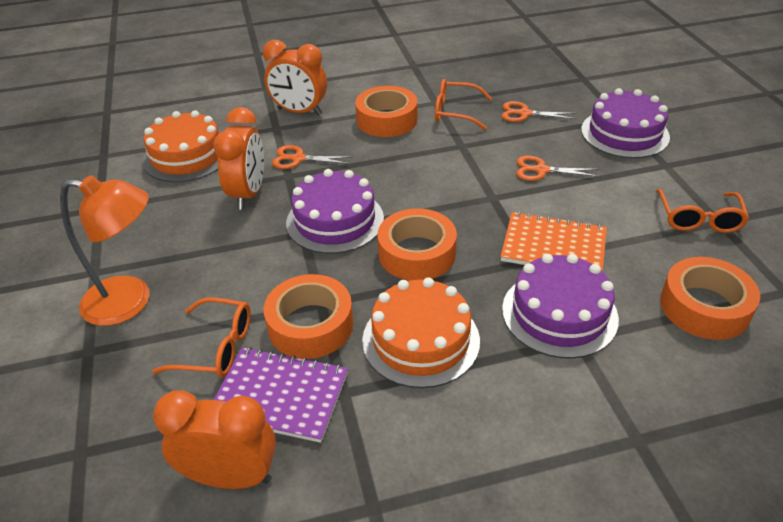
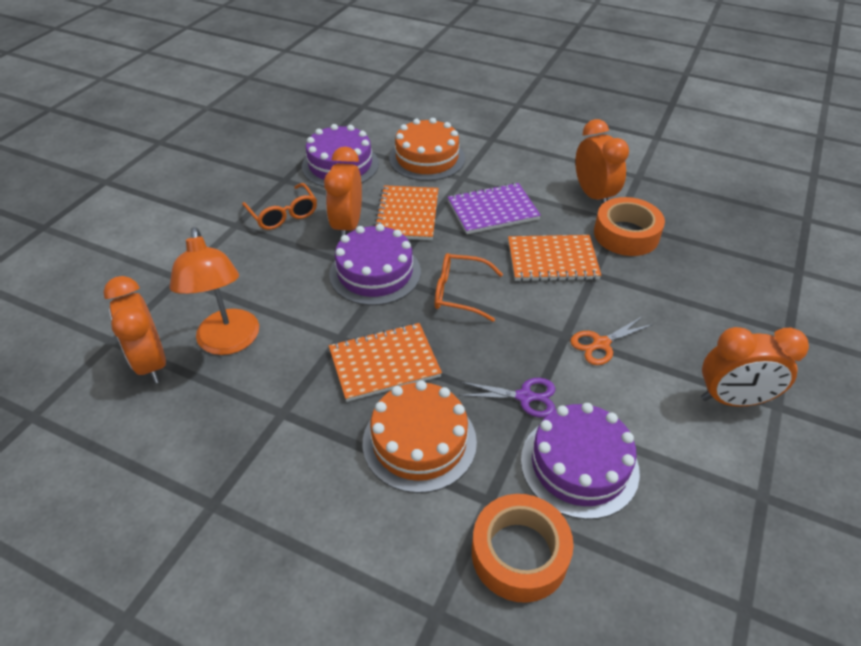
orange clock: 3 -> 4
orange glasses: 3 -> 2
orange notebook: 1 -> 3
orange scissors: 3 -> 1
orange tape: 4 -> 2
purple scissors: 0 -> 1

